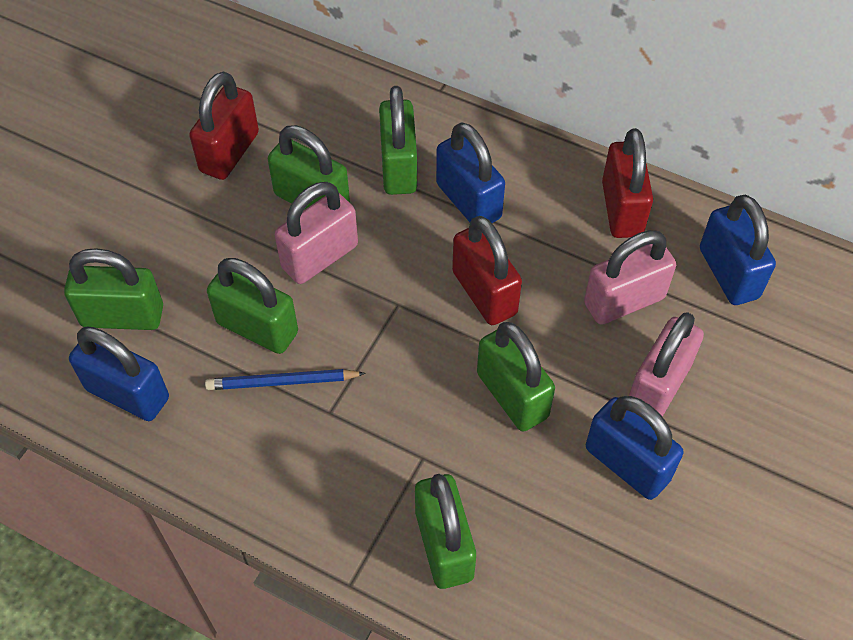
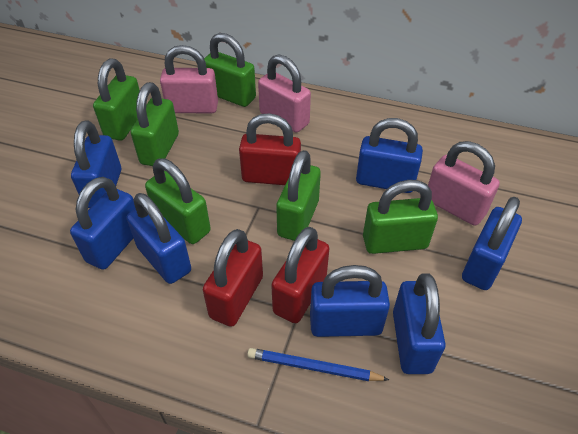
blue padlock: 4 -> 7

